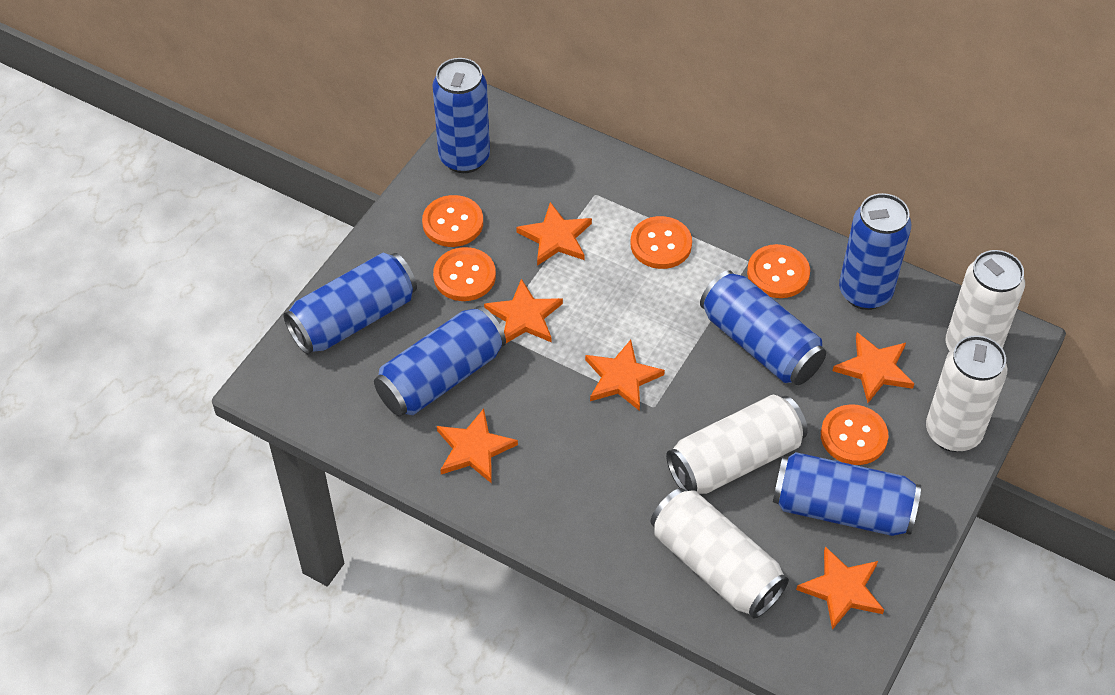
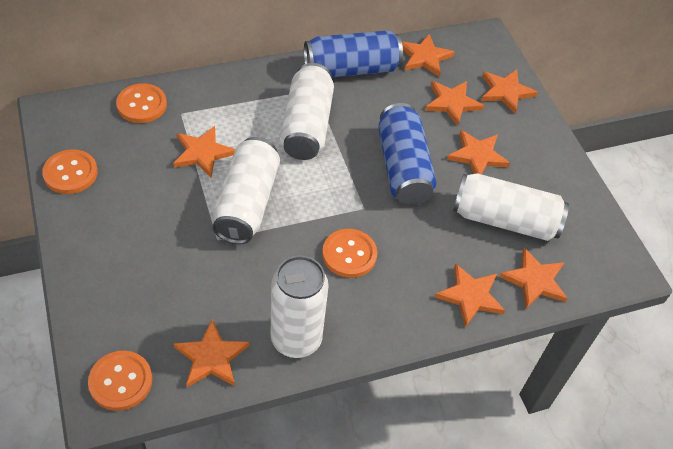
blue can: 6 -> 2
orange button: 5 -> 4
orange star: 6 -> 8

